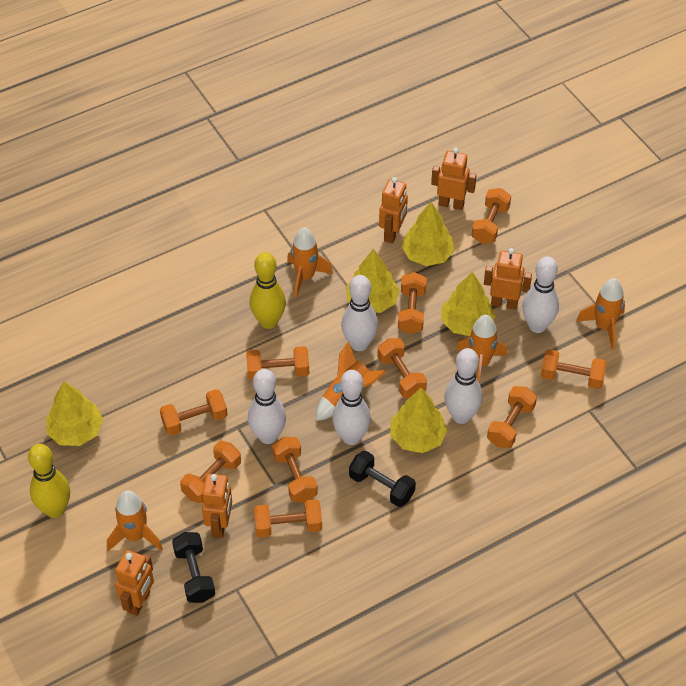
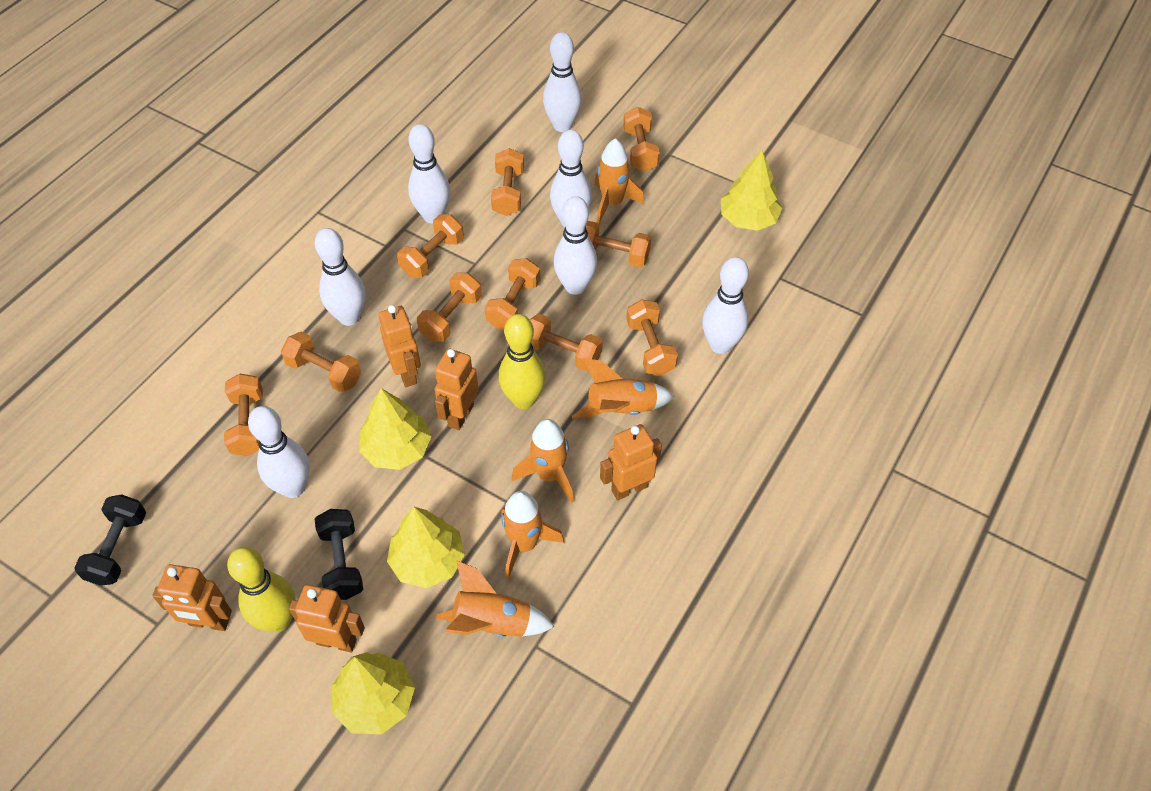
white bowling pin: 5 -> 7
yellow tree: 5 -> 4

